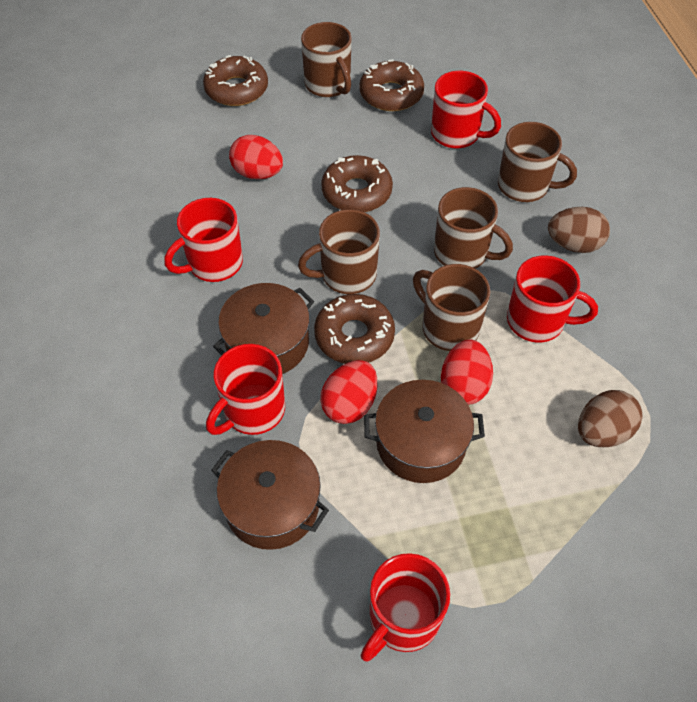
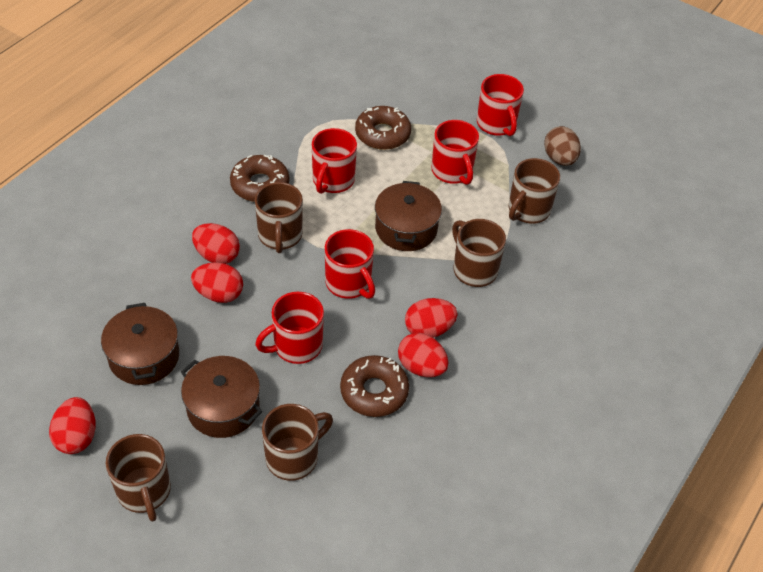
brown donut: 4 -> 3
brown egg: 2 -> 1
red egg: 3 -> 5

